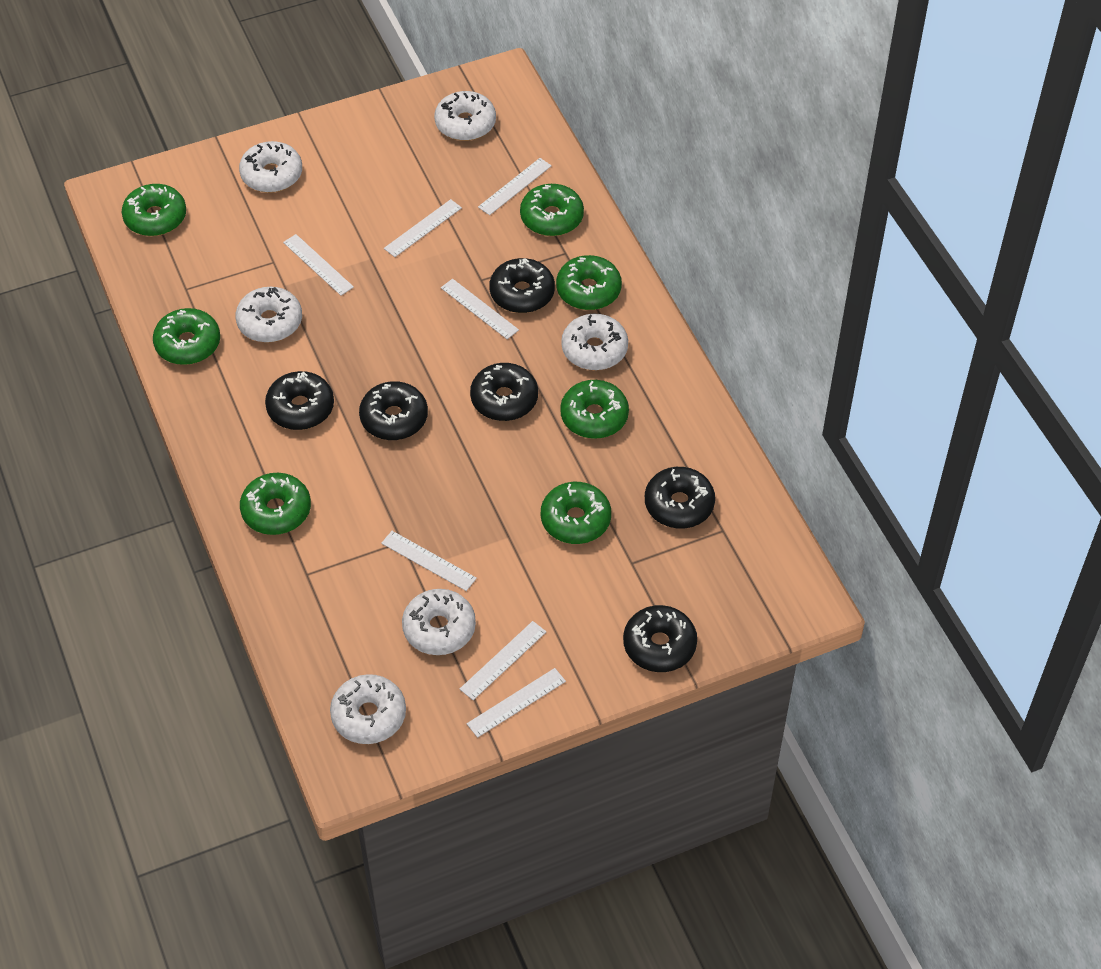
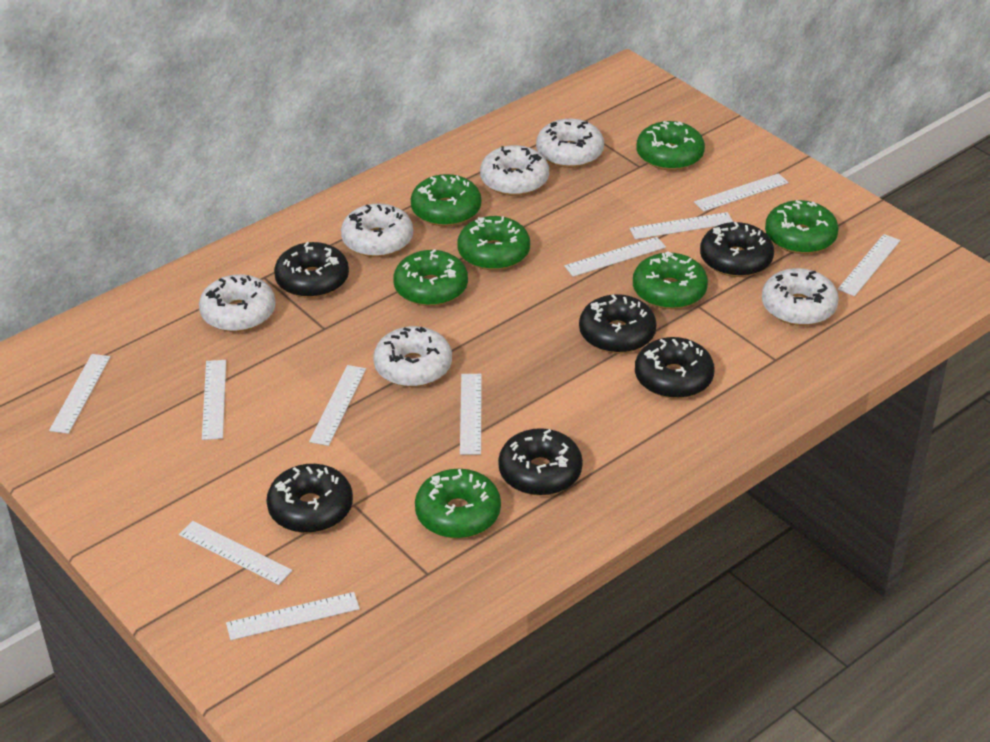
white ruler: 7 -> 10

